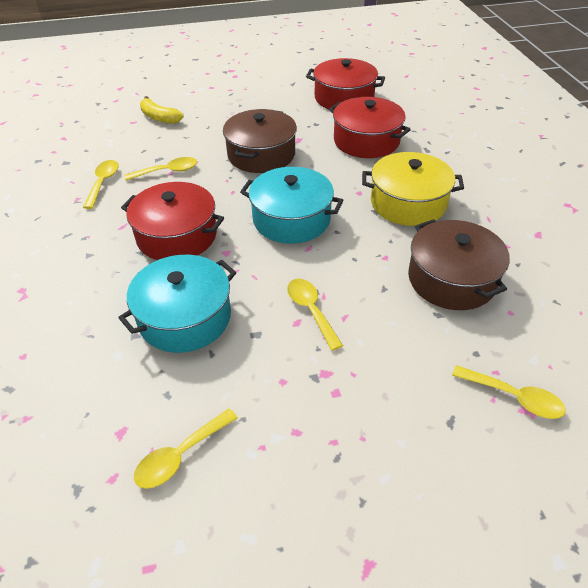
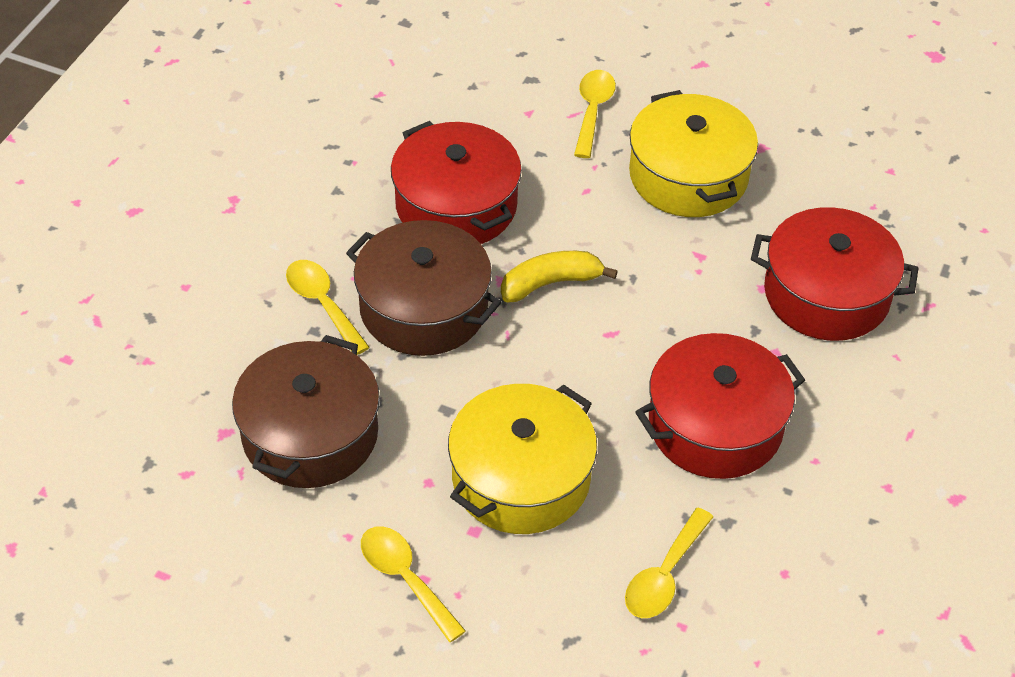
turquoise pot: 2 -> 0
yellow pot: 1 -> 2
yellow spoon: 5 -> 4

